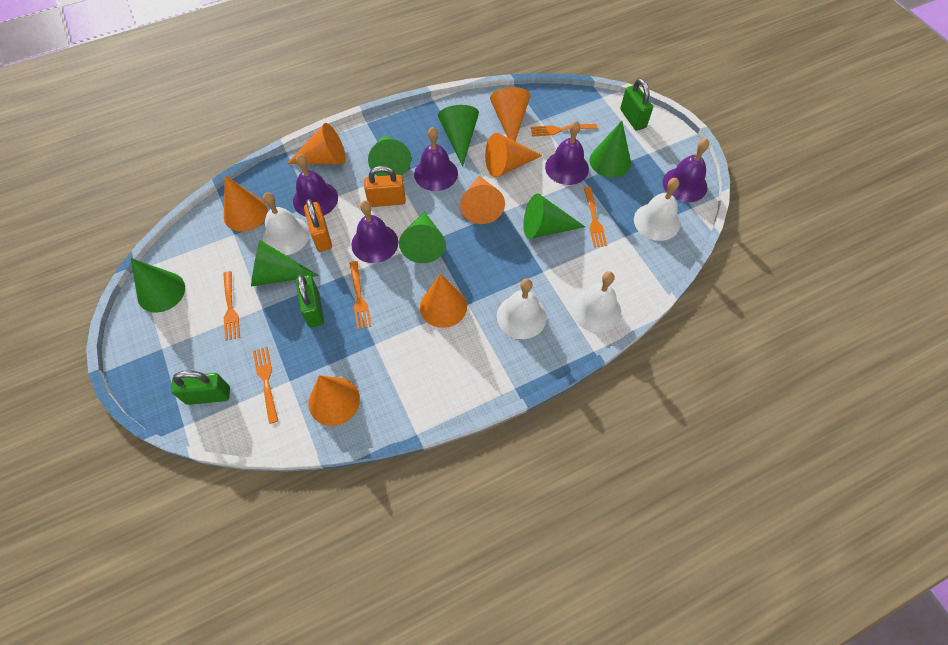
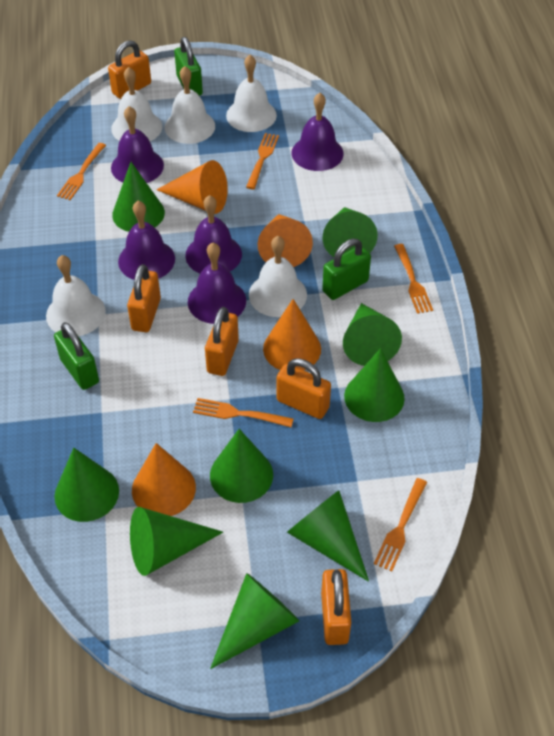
green cone: 7 -> 9
orange cone: 7 -> 4
orange padlock: 2 -> 5
white bell: 4 -> 5

